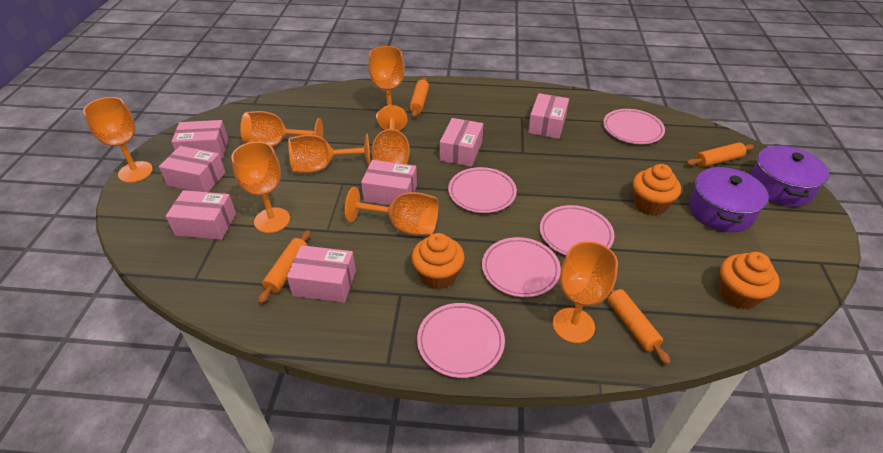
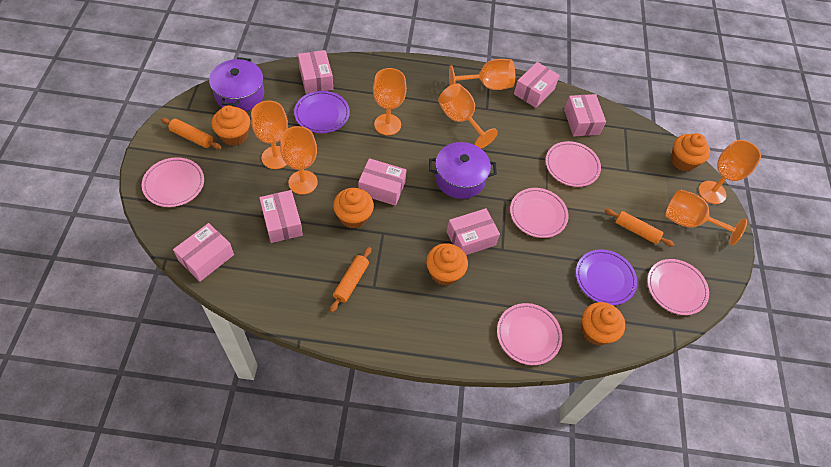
orange cupcake: 3 -> 5
orange goblet: 8 -> 7
orange rolling pin: 4 -> 3
purple plate: 0 -> 2

